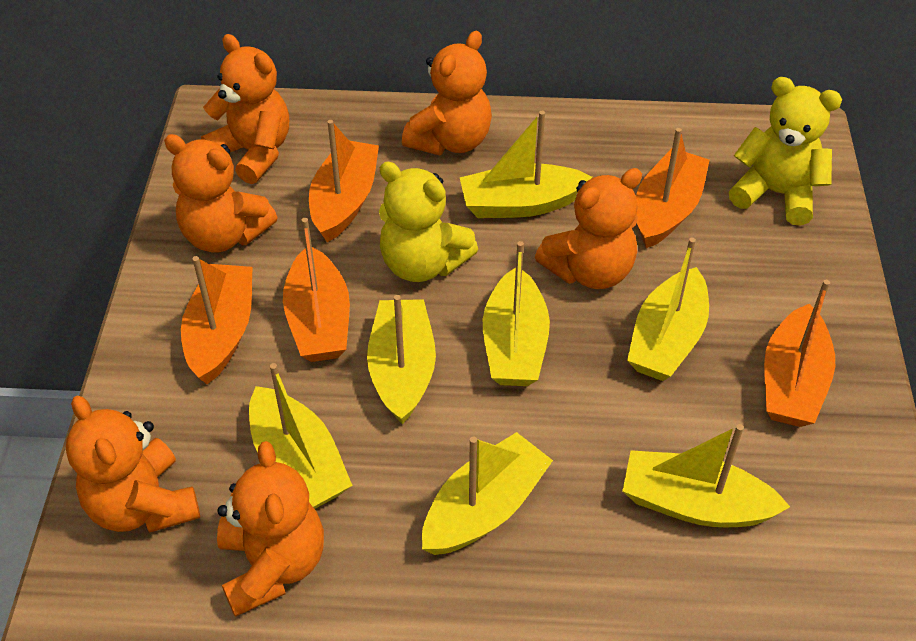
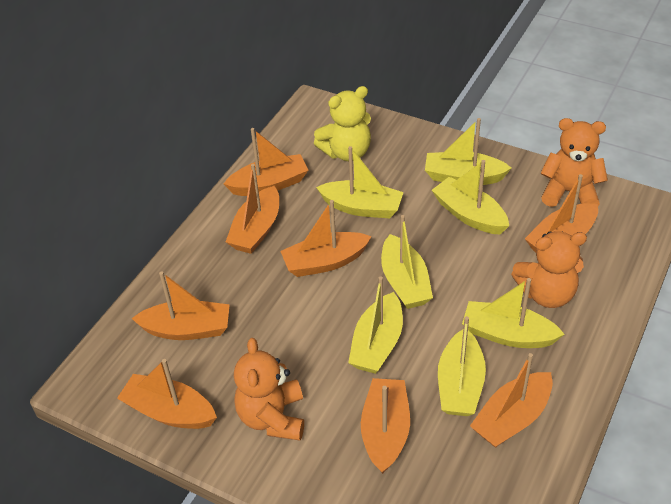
orange boat: 5 -> 8
orange teddy bear: 6 -> 3
yellow teddy bear: 2 -> 1

